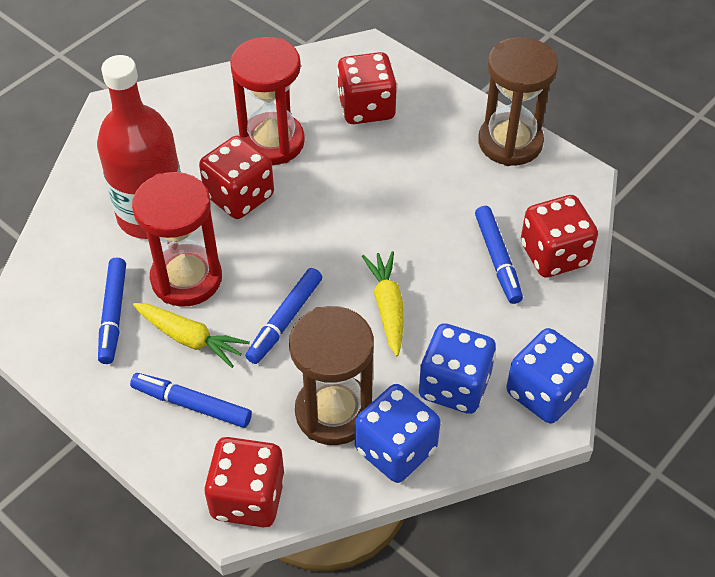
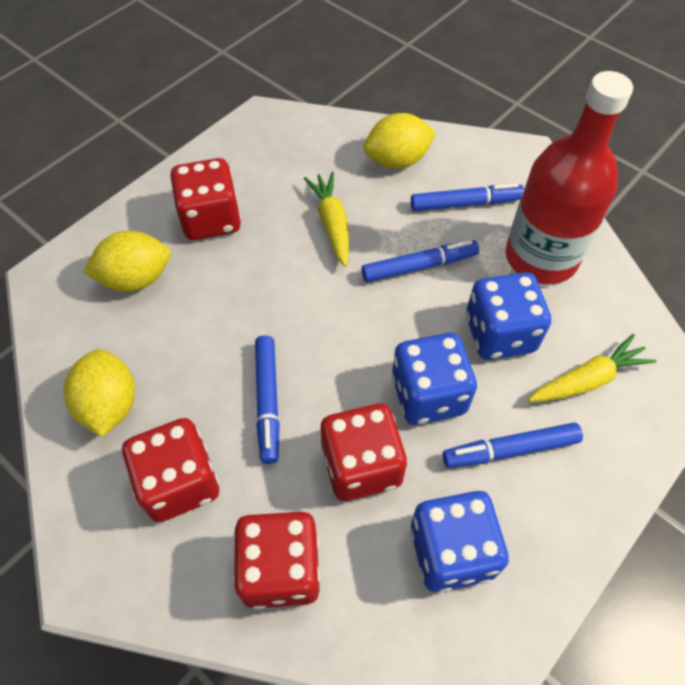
brown hourglass: 2 -> 0
red hourglass: 2 -> 0
yellow lemon: 0 -> 3

